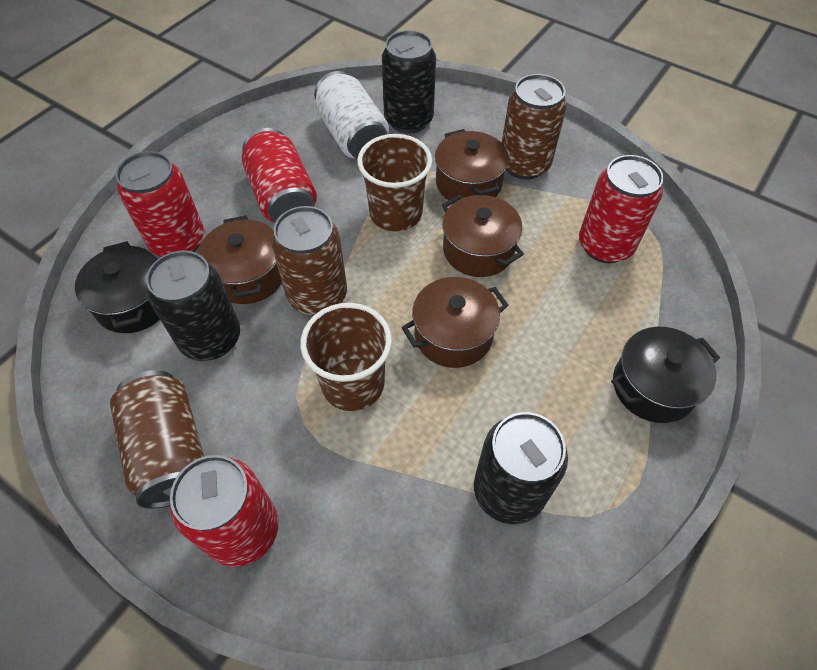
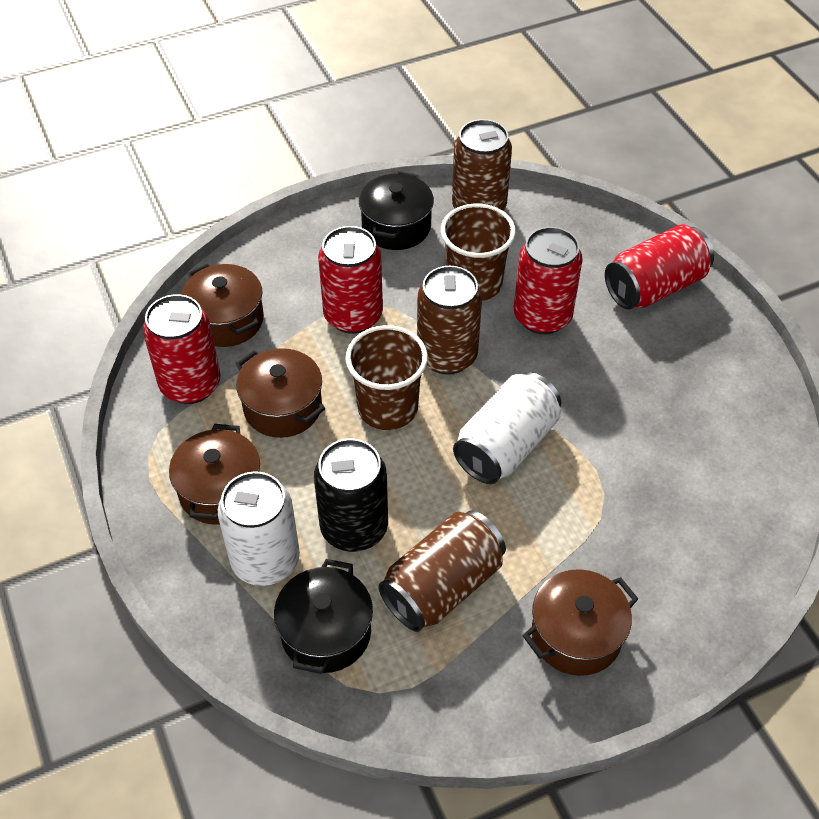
black can: 3 -> 1
white can: 1 -> 2

